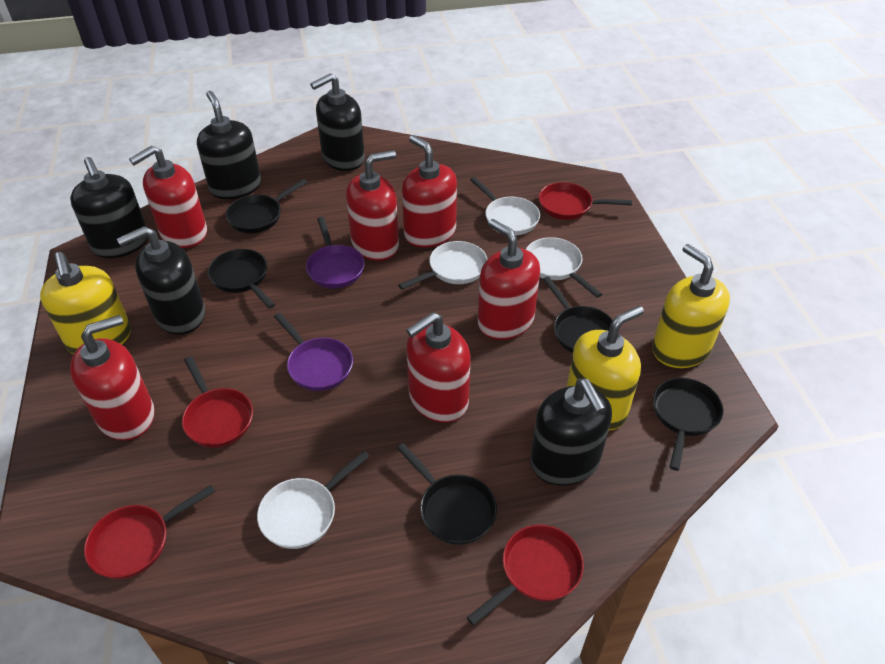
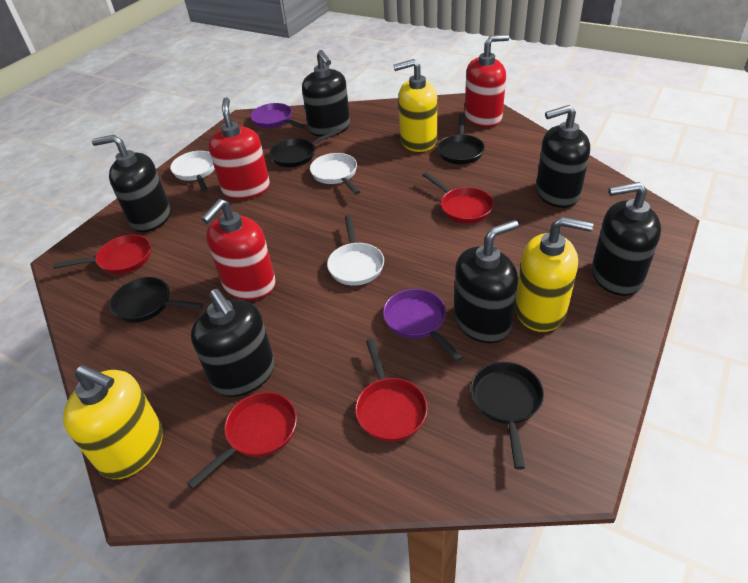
black pan: 5 -> 4
black soap dispenser: 5 -> 6
red soap dispenser: 6 -> 3
white pan: 4 -> 3

